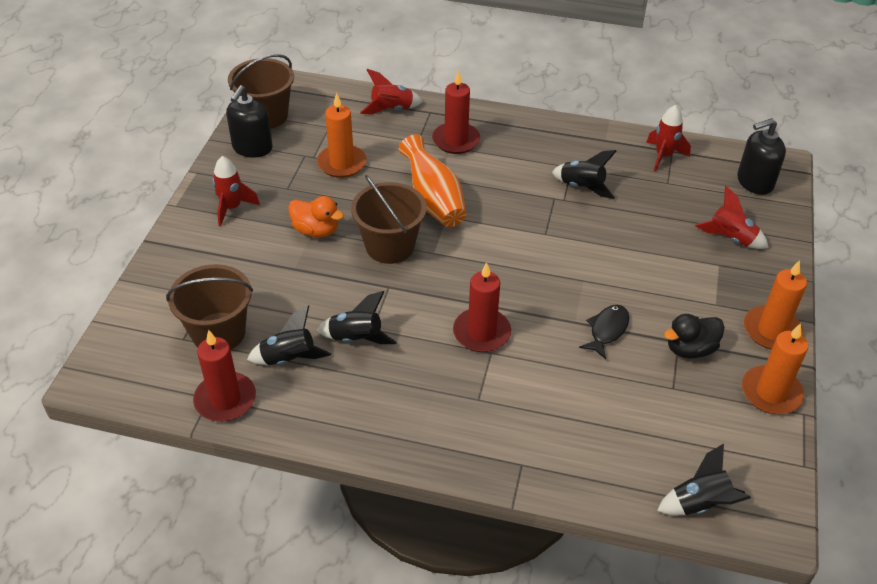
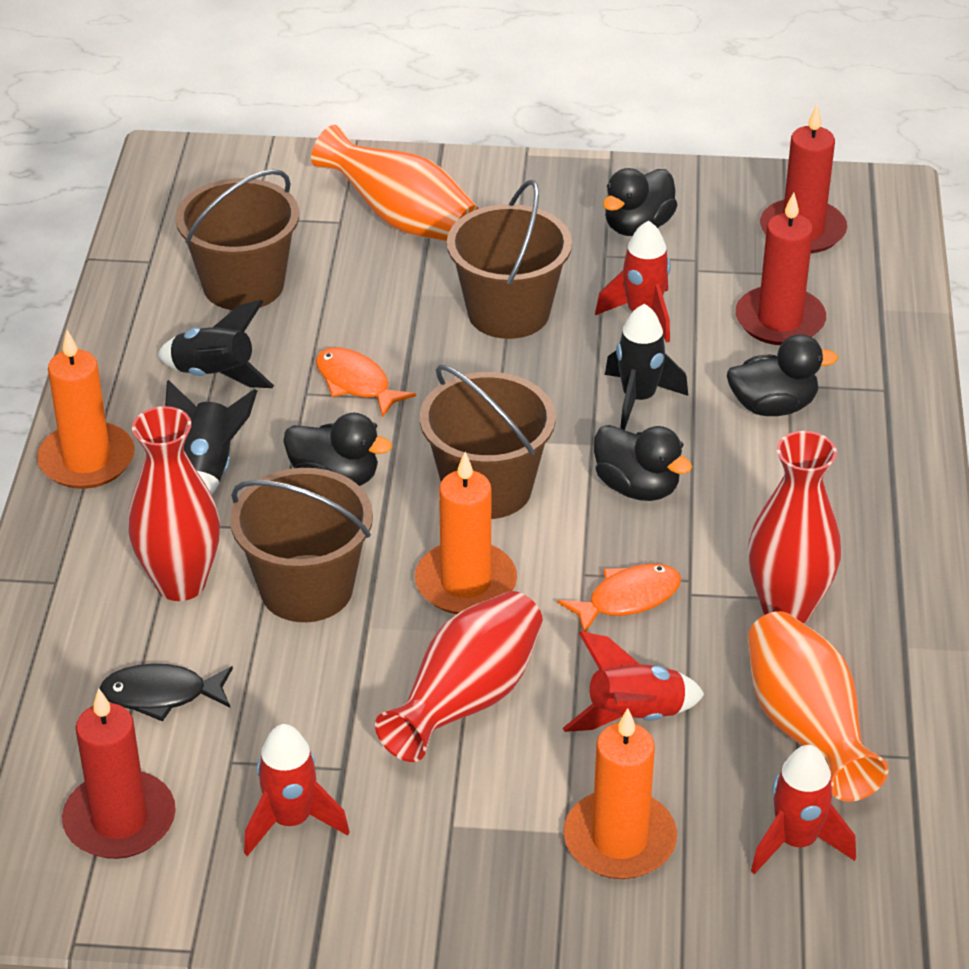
black duck: 1 -> 4
black rocket: 4 -> 3
black soap dispenser: 2 -> 0
brown bucket: 3 -> 4
orange duck: 1 -> 0
orange fish: 0 -> 2
orange vase: 1 -> 2
red vase: 0 -> 3

